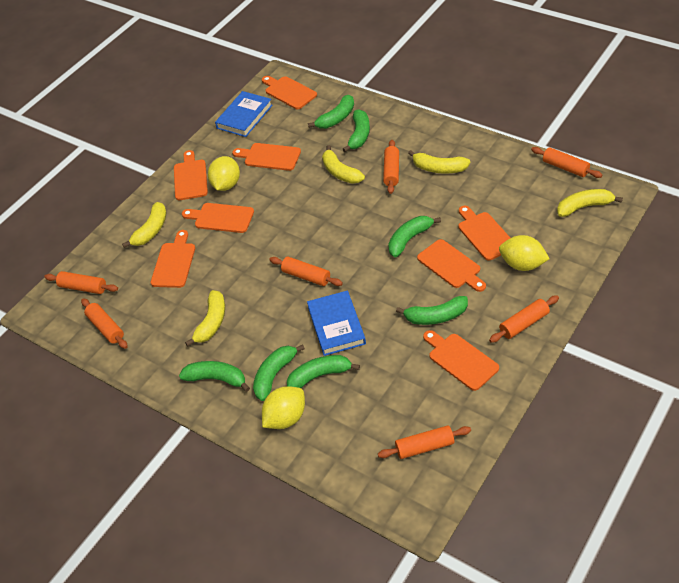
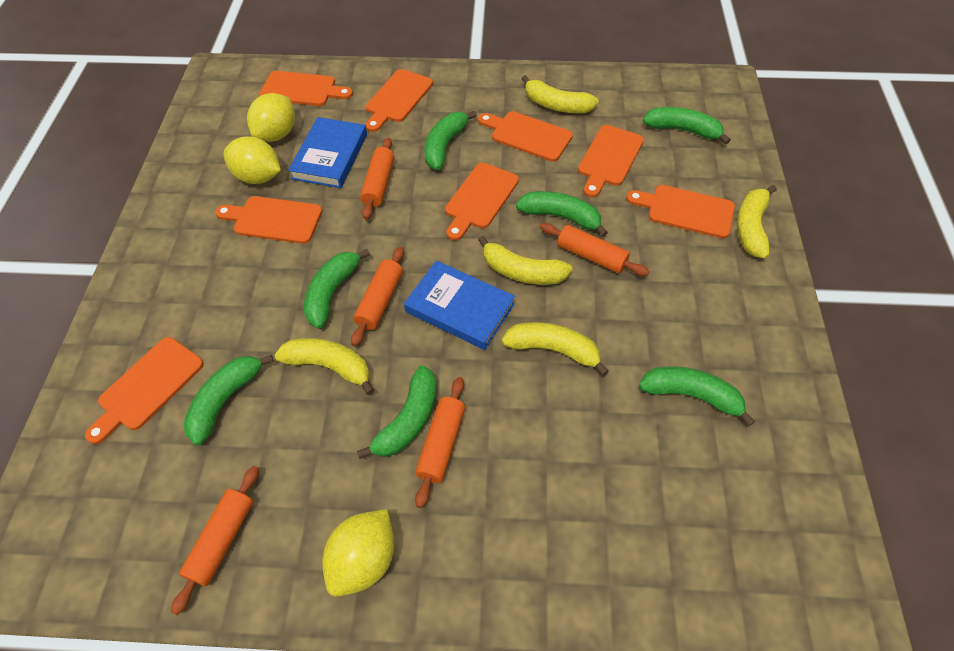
orange rolling pin: 7 -> 5

